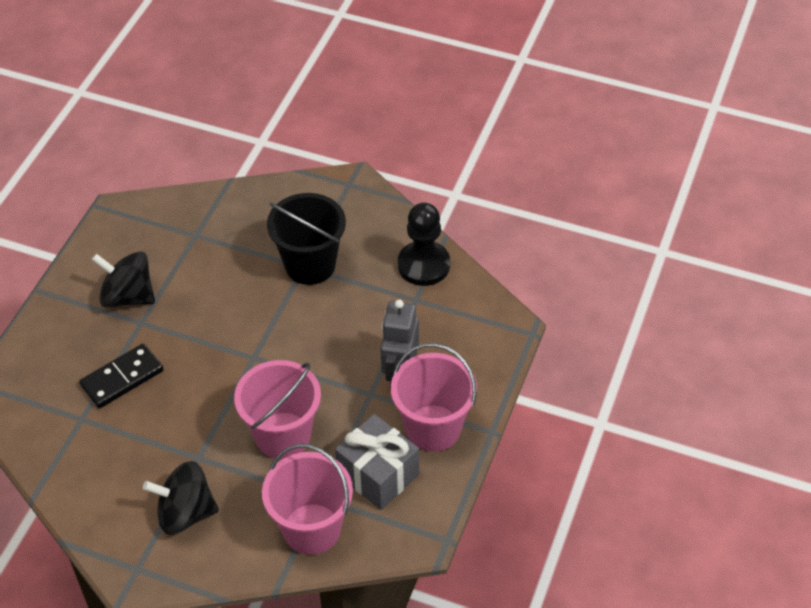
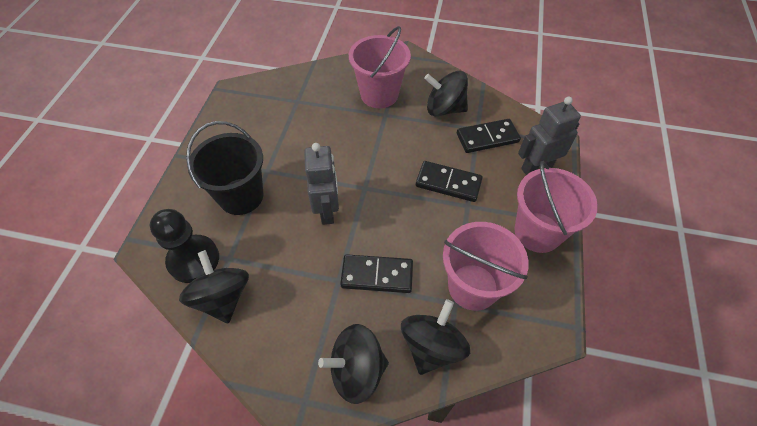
black domino: 1 -> 3
black spinning top: 2 -> 4
grey gift: 1 -> 0
grey robot: 1 -> 2

